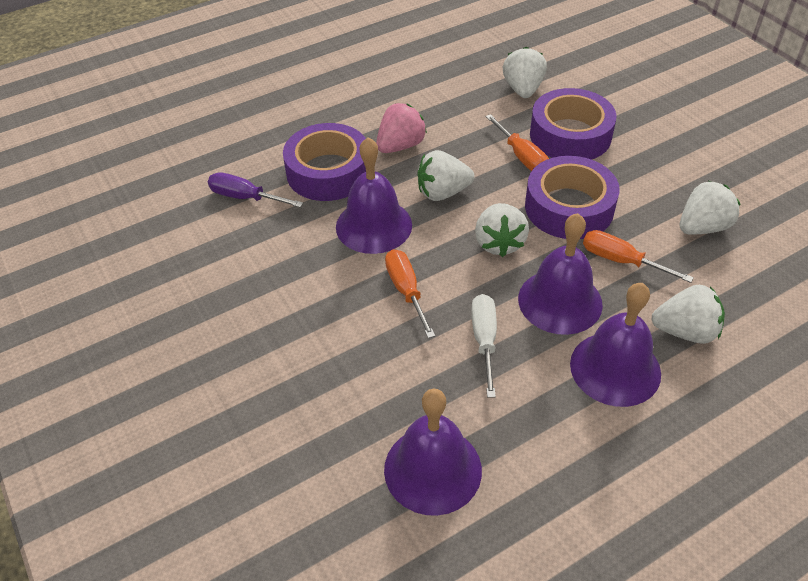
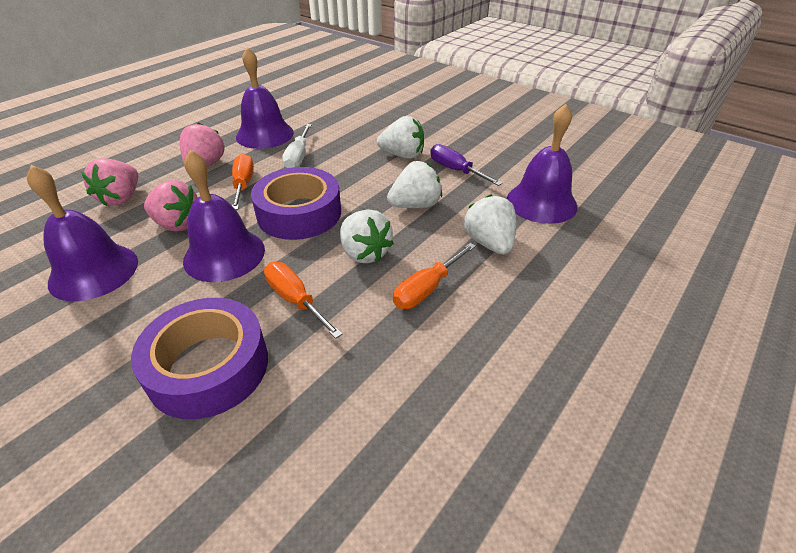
pink strawberry: 1 -> 3
purple tape: 3 -> 2
white strawberry: 5 -> 4

